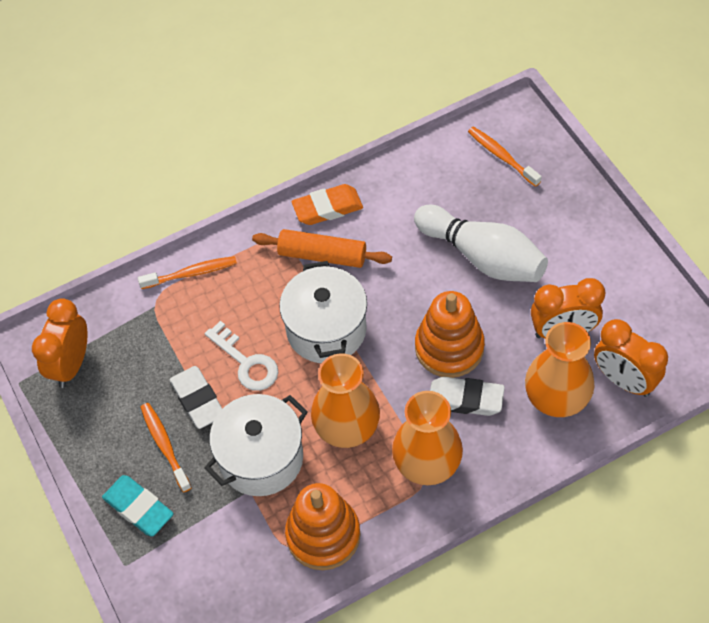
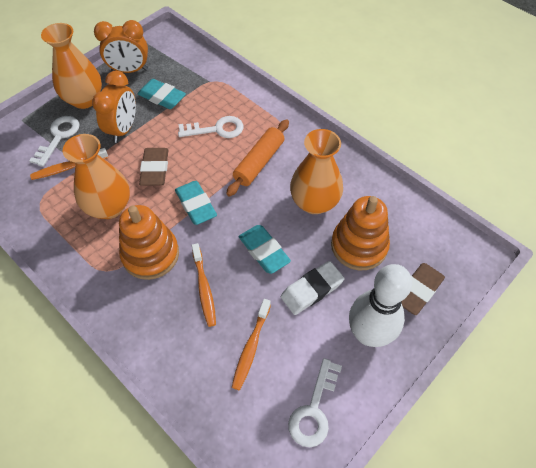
brown eraser: 0 -> 2
orange clock: 3 -> 2
orange eraser: 1 -> 0
turquoise eraser: 1 -> 3
white eraser: 2 -> 1
white key: 1 -> 3
white pot: 2 -> 0

